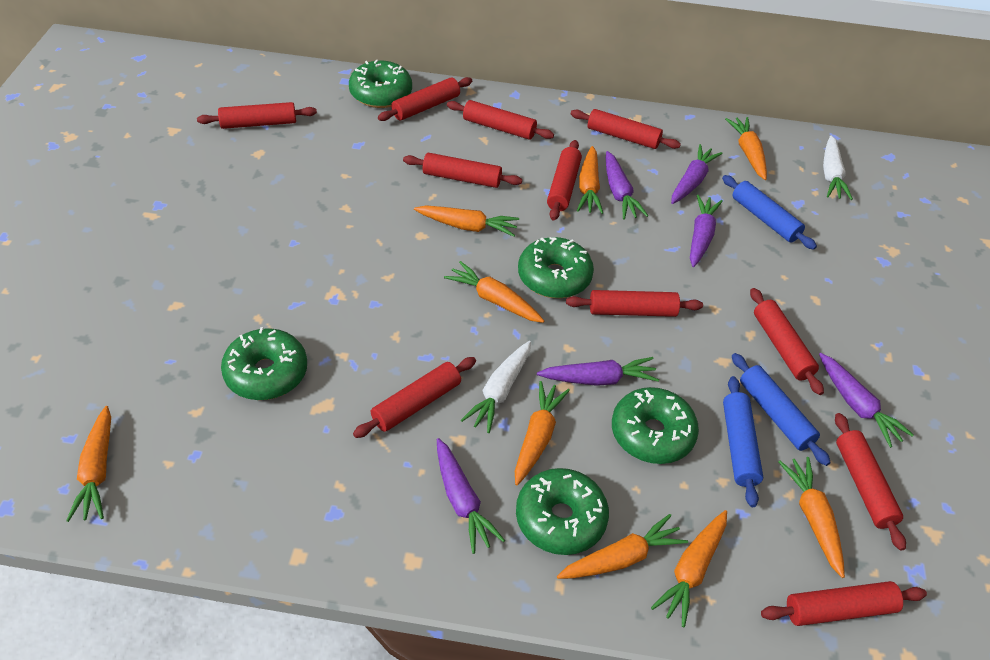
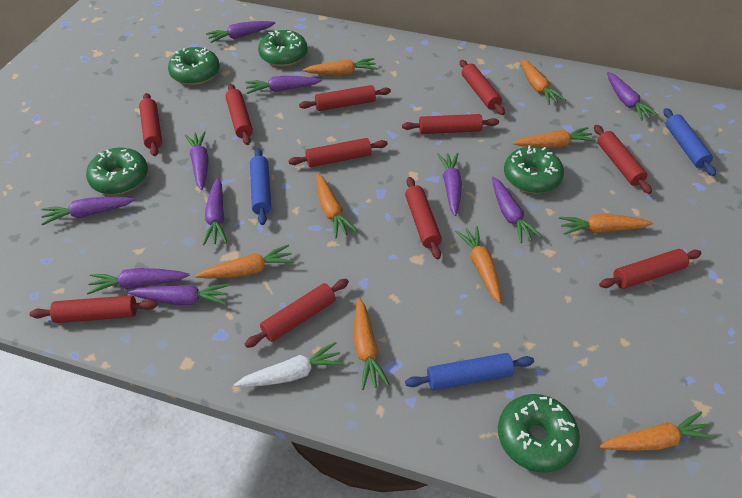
purple carrot: 6 -> 10
white carrot: 2 -> 1

